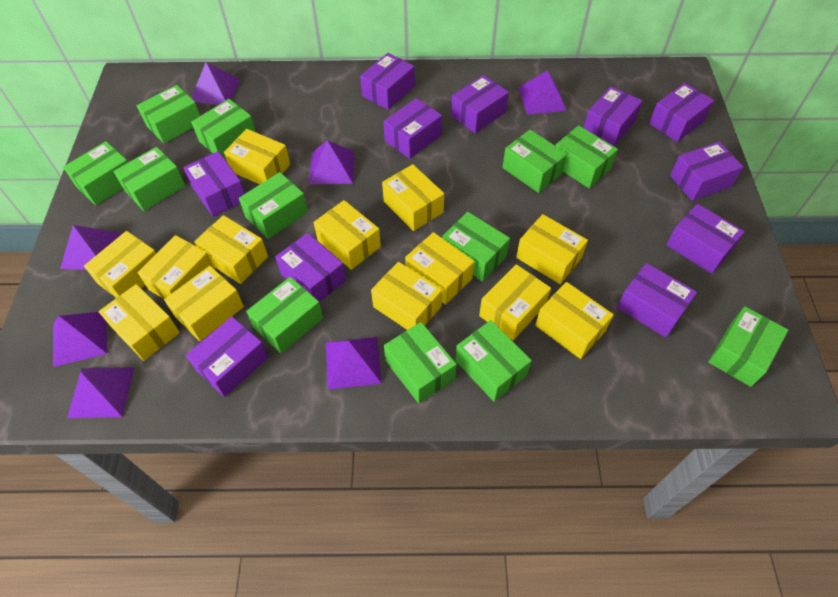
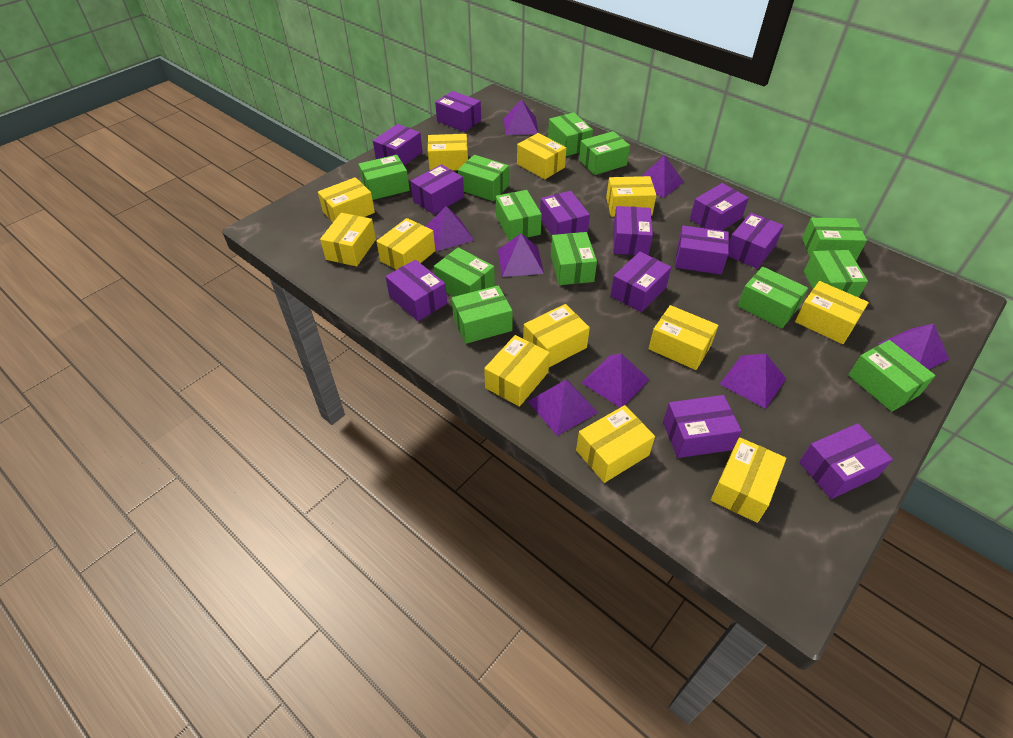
purple box: 11 -> 12
purple pyramid: 7 -> 8
yellow box: 13 -> 12

